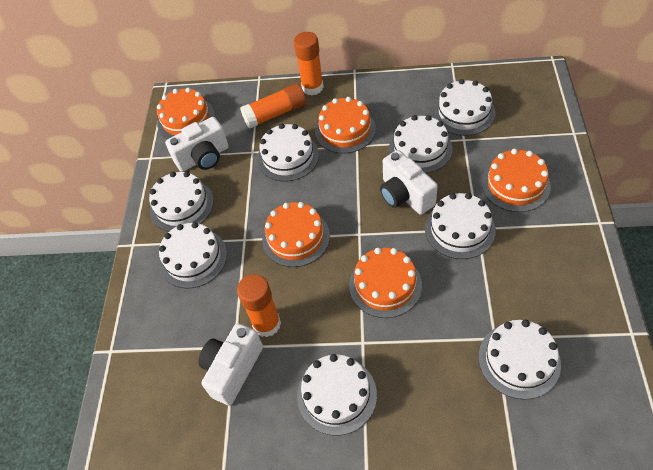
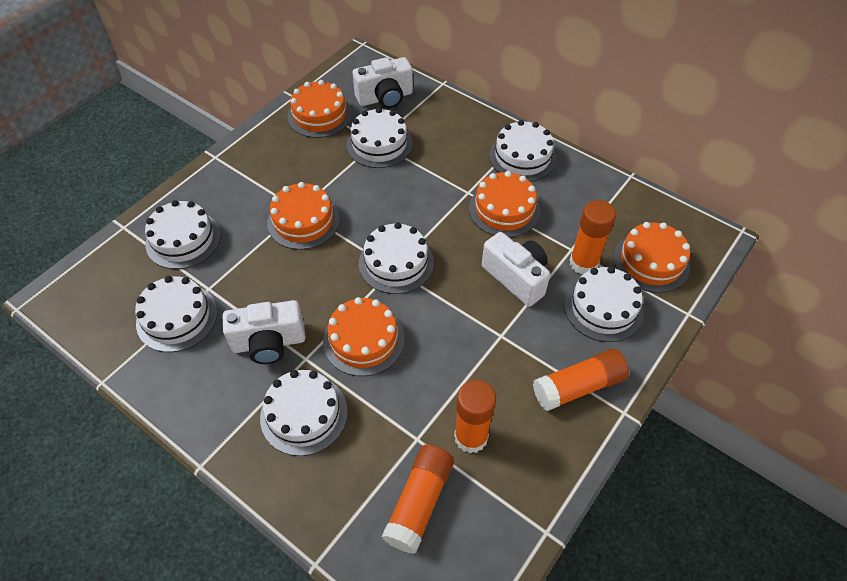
orange glue stick: 3 -> 4
white cake: 8 -> 7

